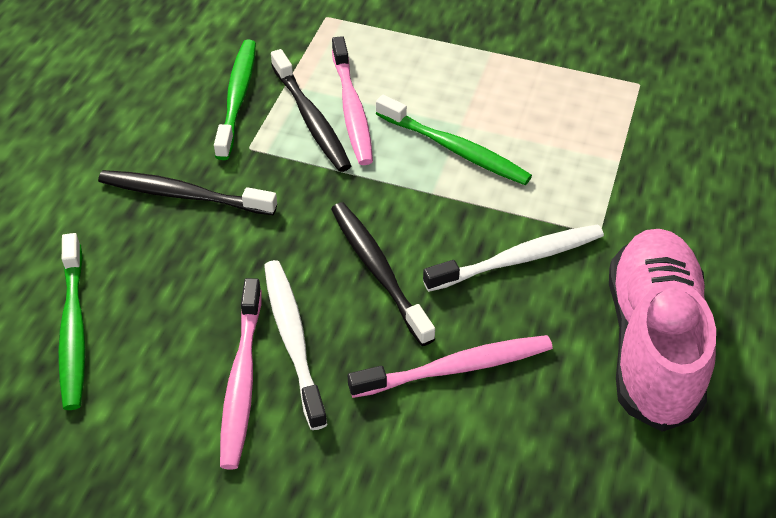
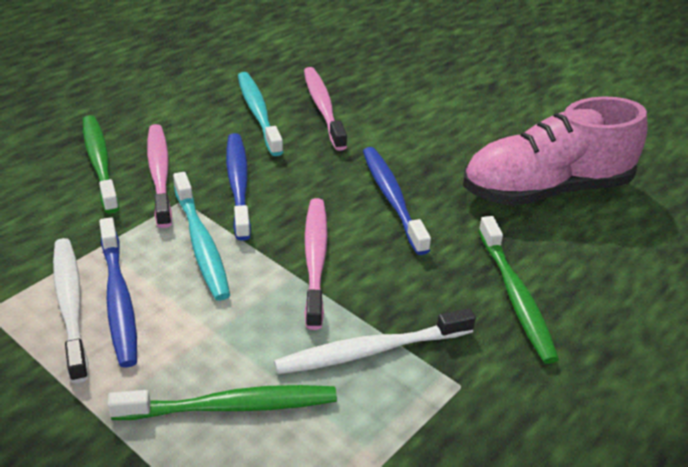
black toothbrush: 3 -> 0
blue toothbrush: 0 -> 3
turquoise toothbrush: 0 -> 2

